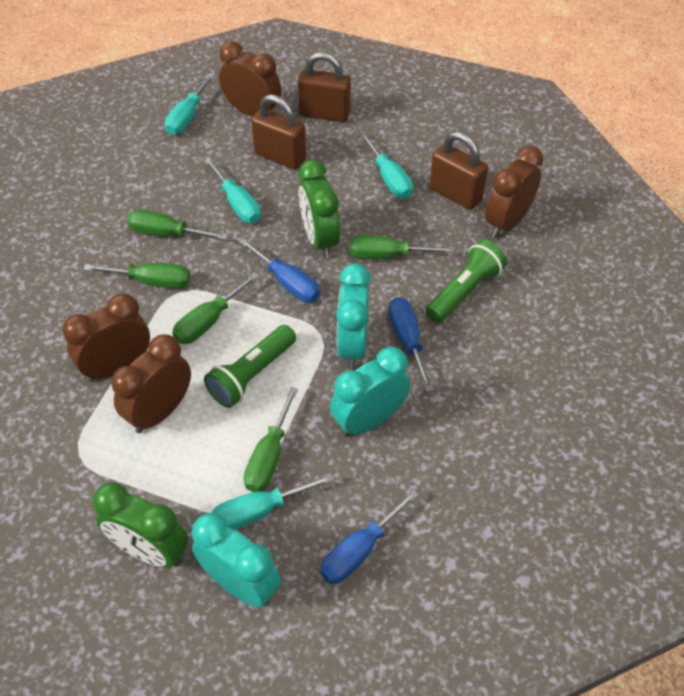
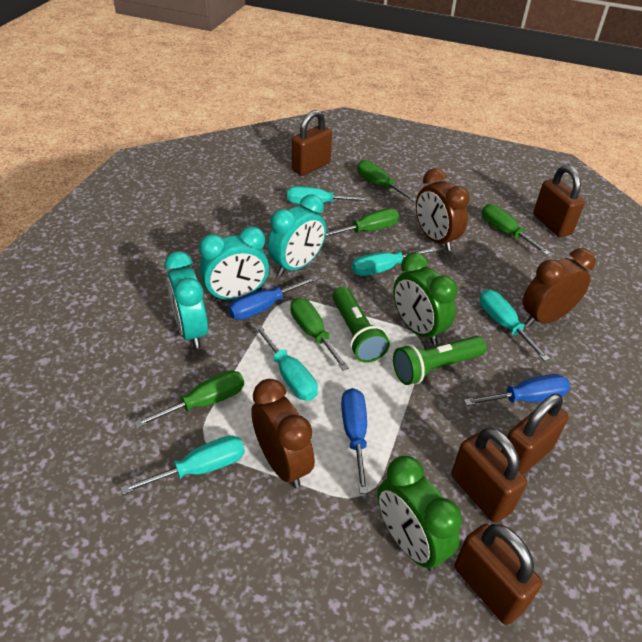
brown clock: 4 -> 3
brown padlock: 3 -> 5
turquoise screwdriver: 4 -> 5

